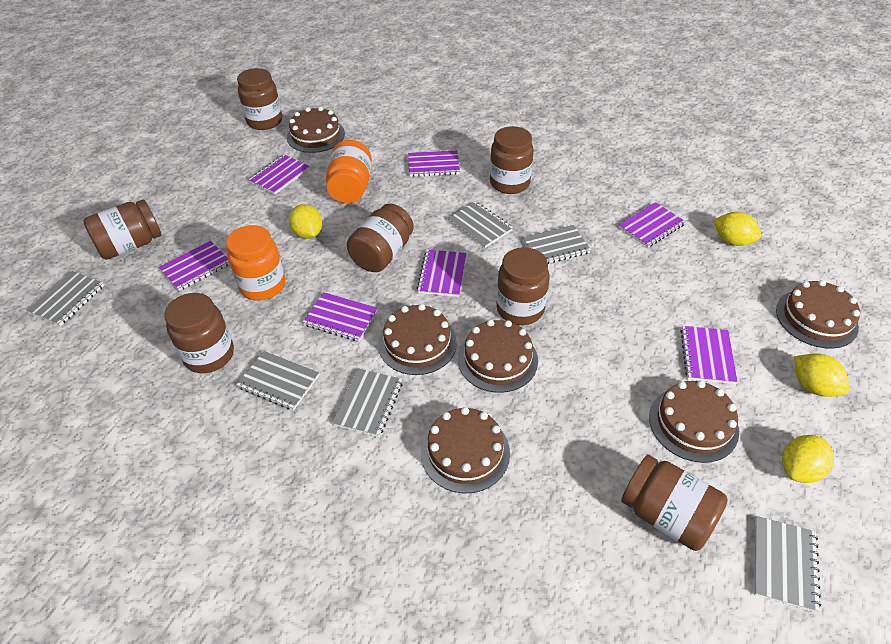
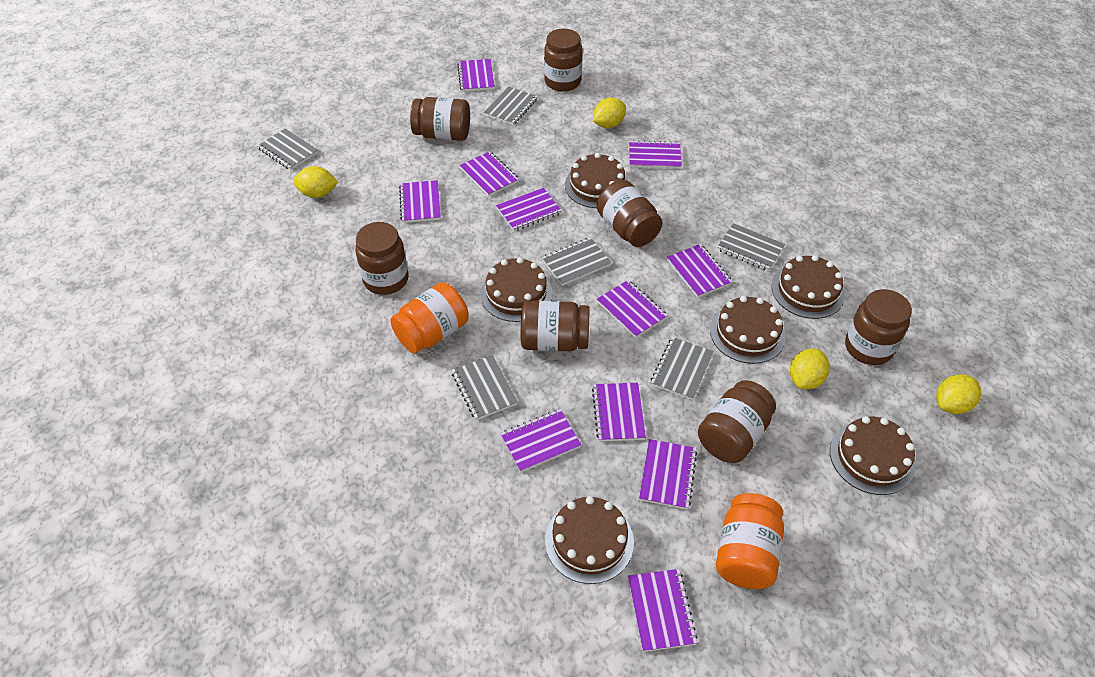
purple notebook: 7 -> 11

